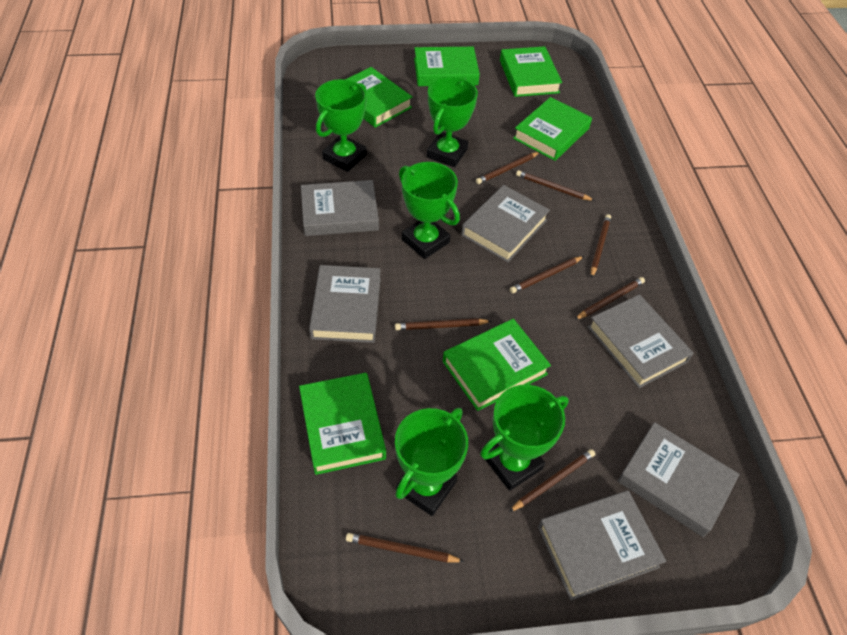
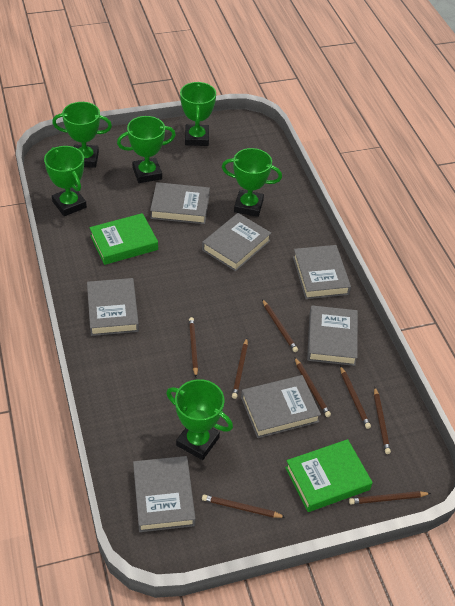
green book: 6 -> 2
green trophy: 5 -> 6
grey book: 6 -> 7

